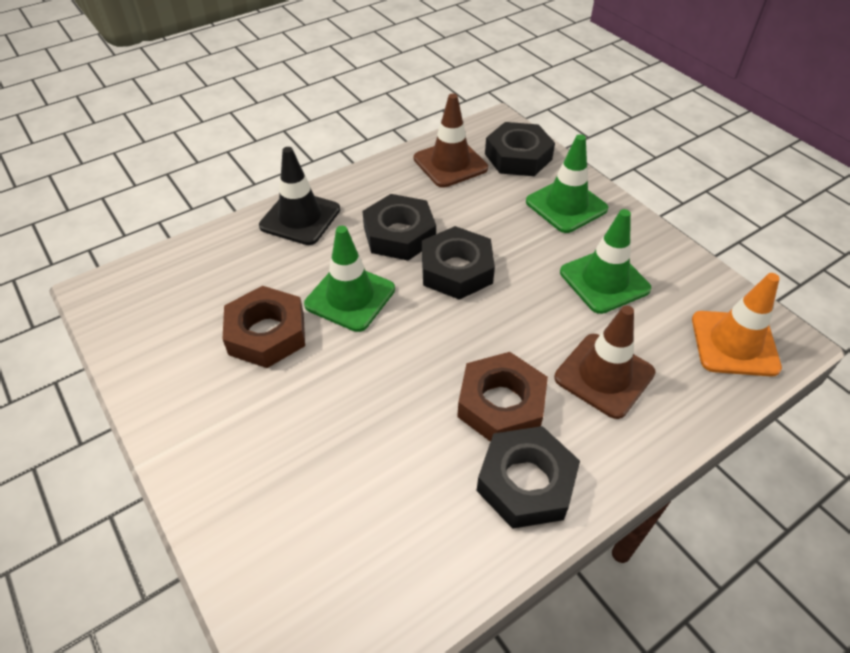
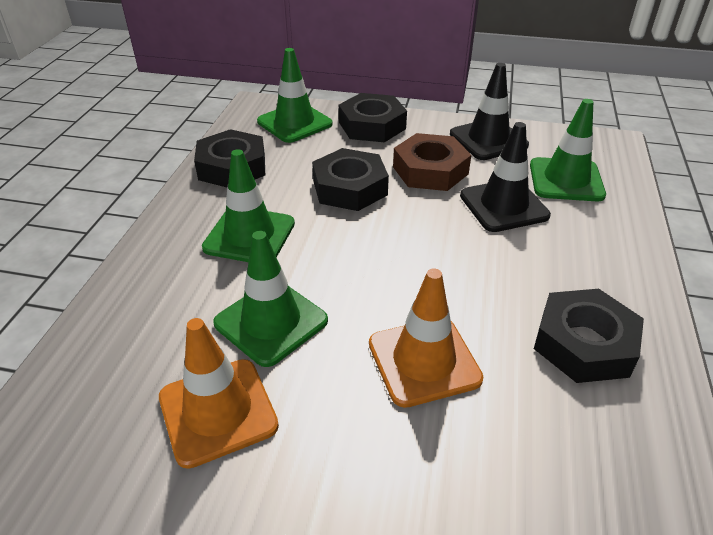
black traffic cone: 1 -> 2
brown nut: 2 -> 1
brown traffic cone: 2 -> 0
green traffic cone: 3 -> 4
orange traffic cone: 1 -> 2

